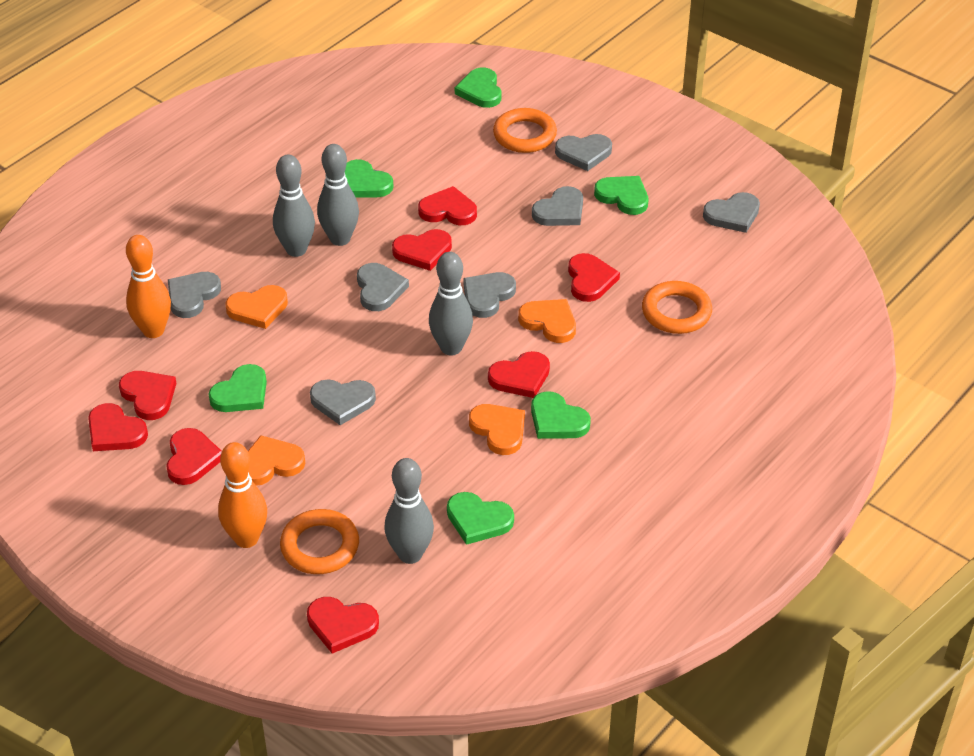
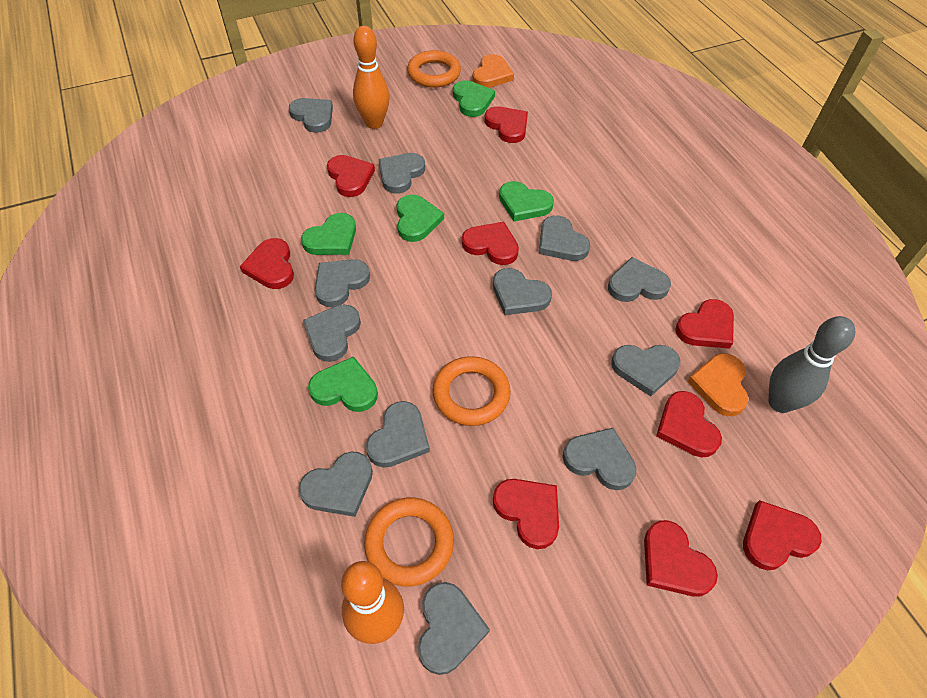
green heart: 6 -> 5
grey bowling pin: 4 -> 1
grey heart: 7 -> 12
orange heart: 4 -> 2
red heart: 8 -> 9

